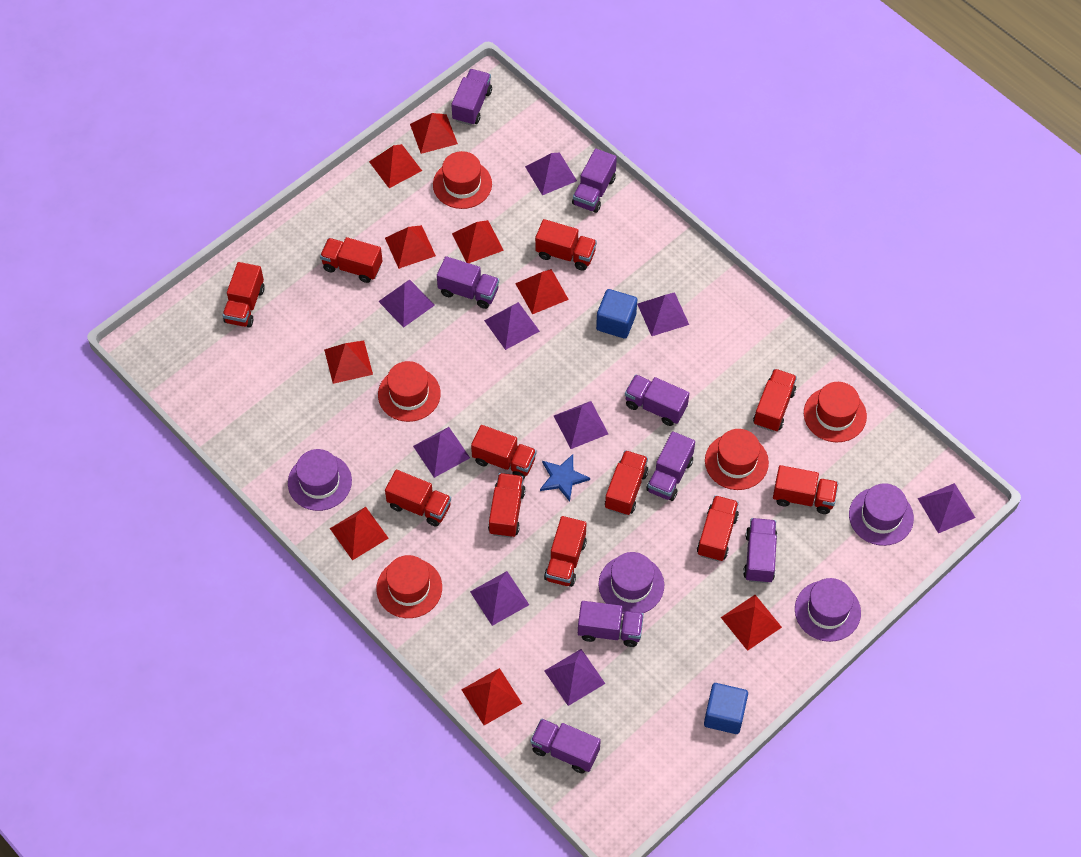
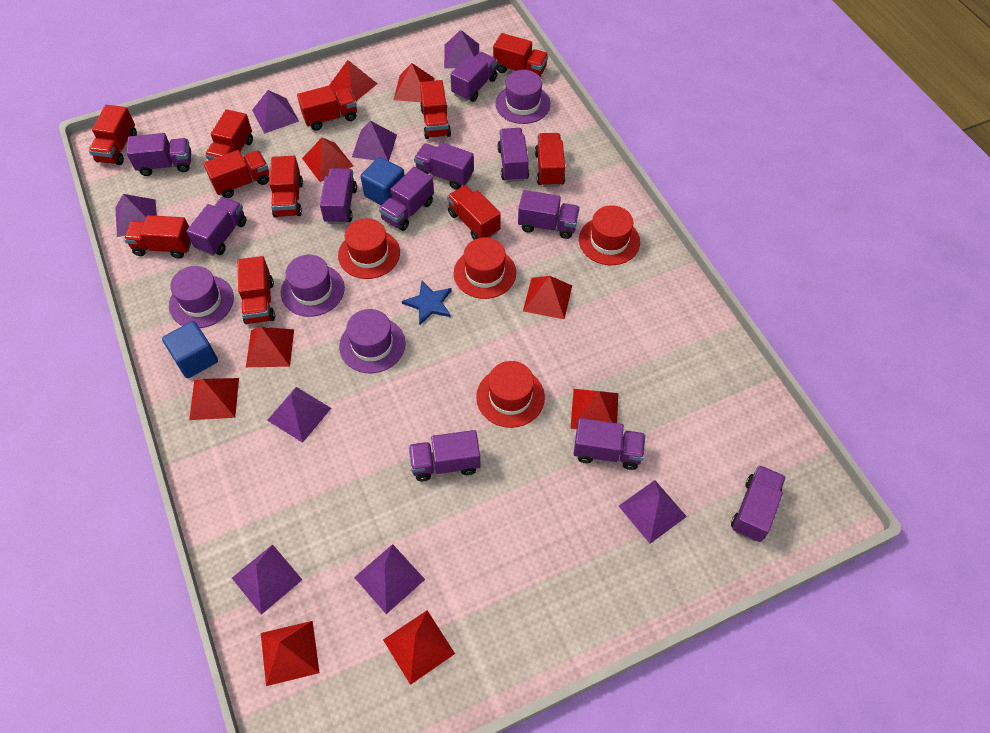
purple pyramid: 9 -> 8
purple truck: 8 -> 11
red hat: 5 -> 4

